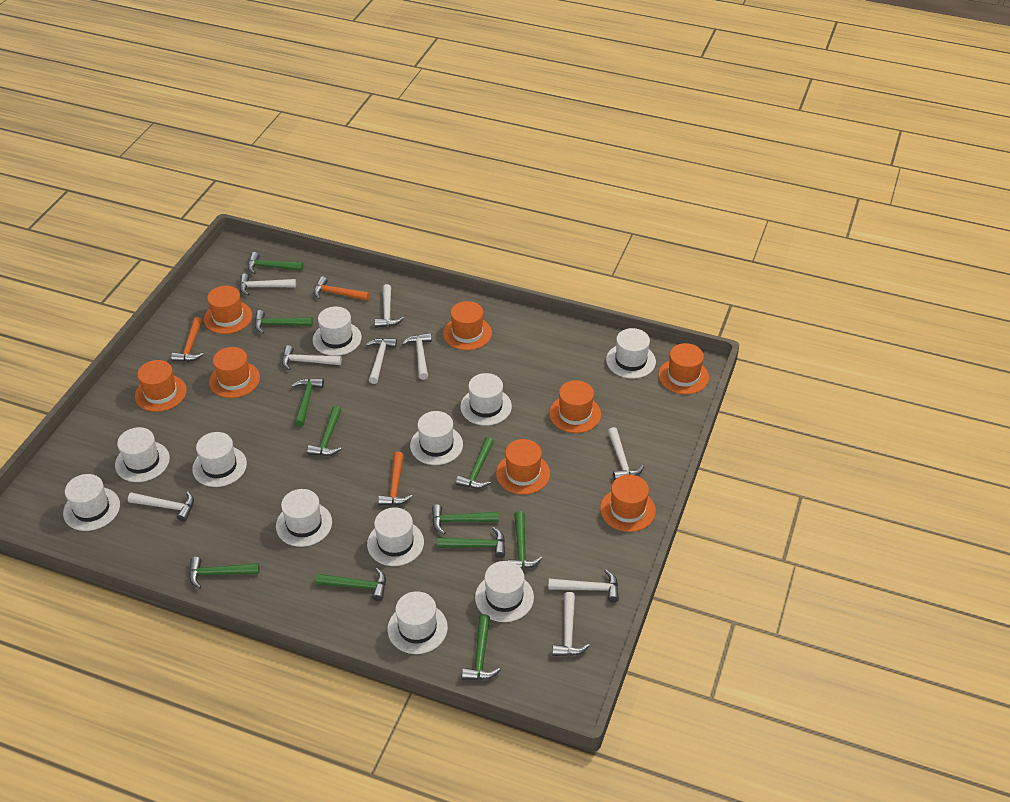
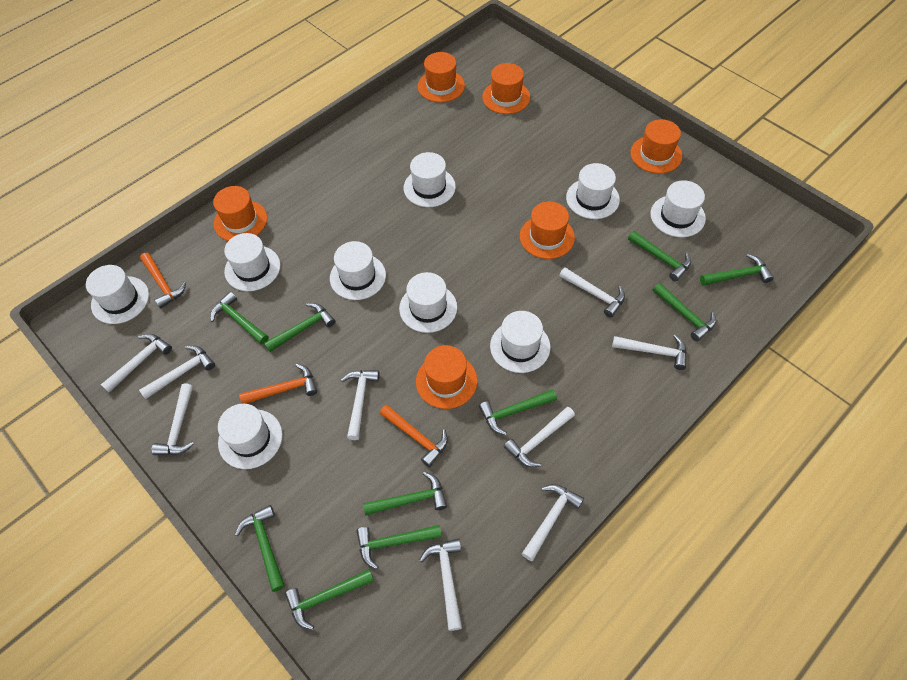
green hammer: 11 -> 10
orange hat: 8 -> 6
white hat: 11 -> 9

